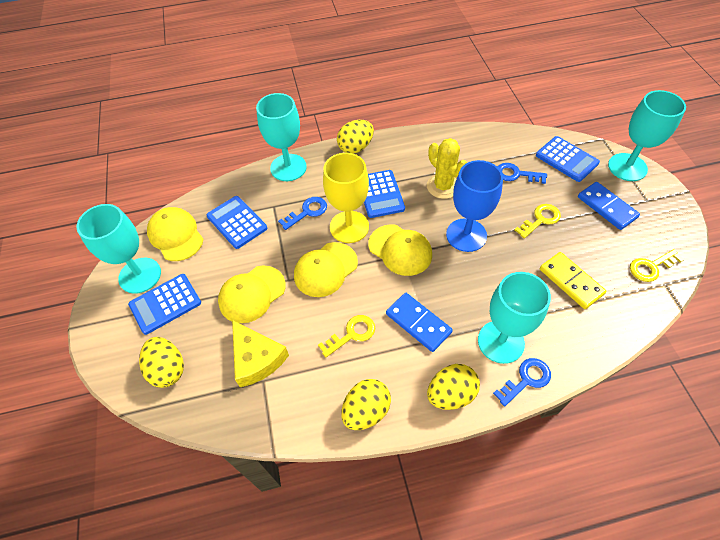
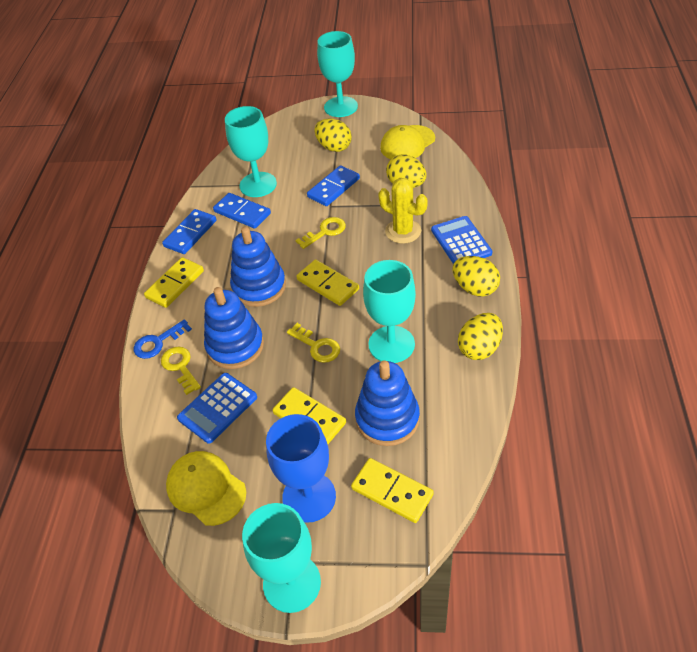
blue calculator: 4 -> 2
blue domino: 2 -> 3
blue key: 3 -> 1
blue stacking toy: 0 -> 3
yellow cap: 4 -> 2
yellow cheese: 1 -> 0
yellow domino: 1 -> 4
yellow goblet: 1 -> 0

